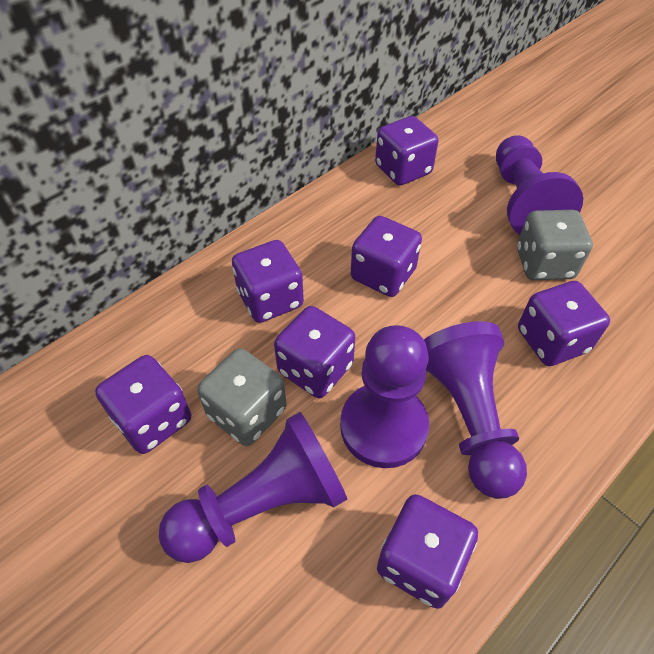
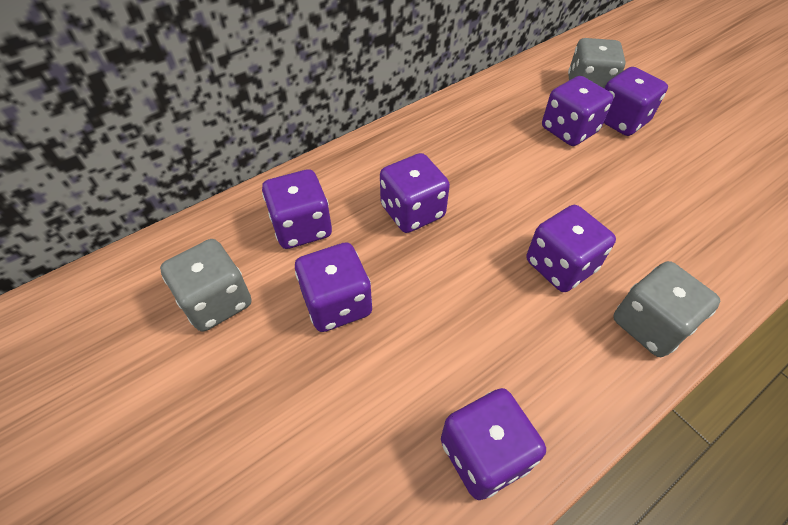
grey dice: 2 -> 3
purple pawn: 4 -> 0

